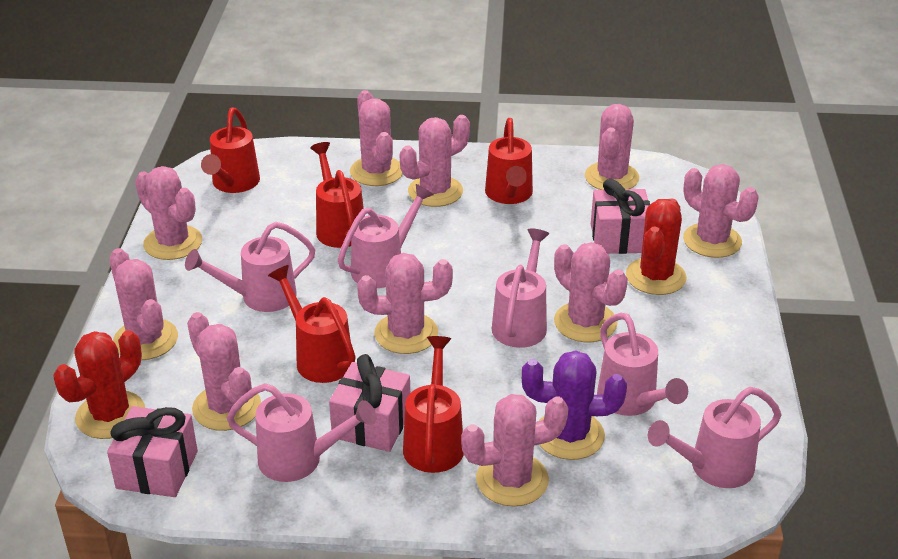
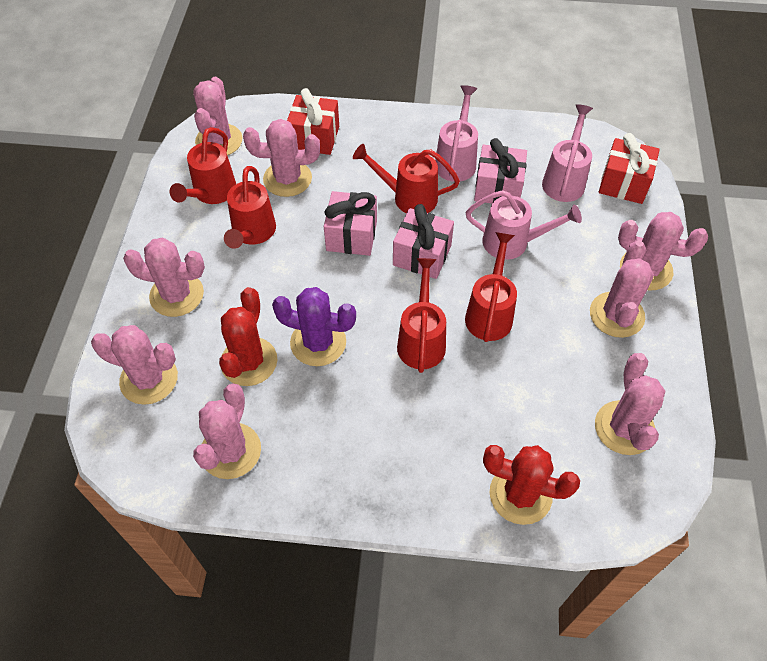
pink cactus: 10 -> 8
pink watering can: 6 -> 3
red gift: 0 -> 2

